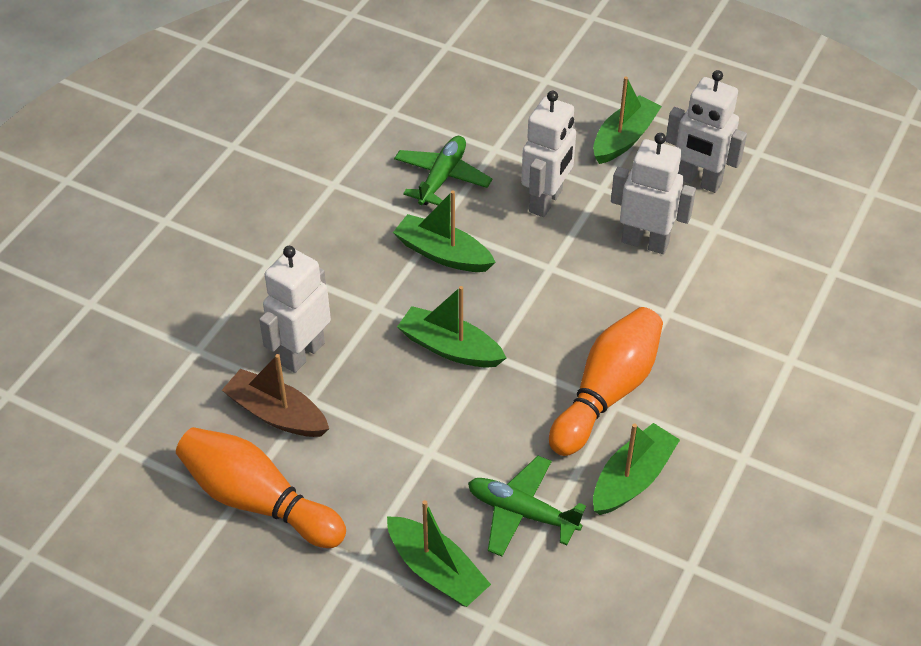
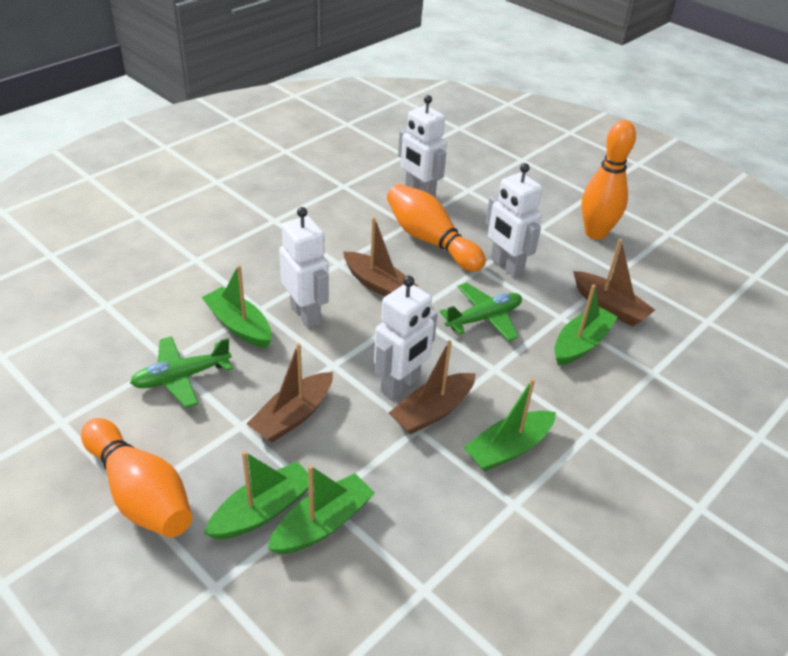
brown boat: 1 -> 4
orange bowling pin: 2 -> 3

